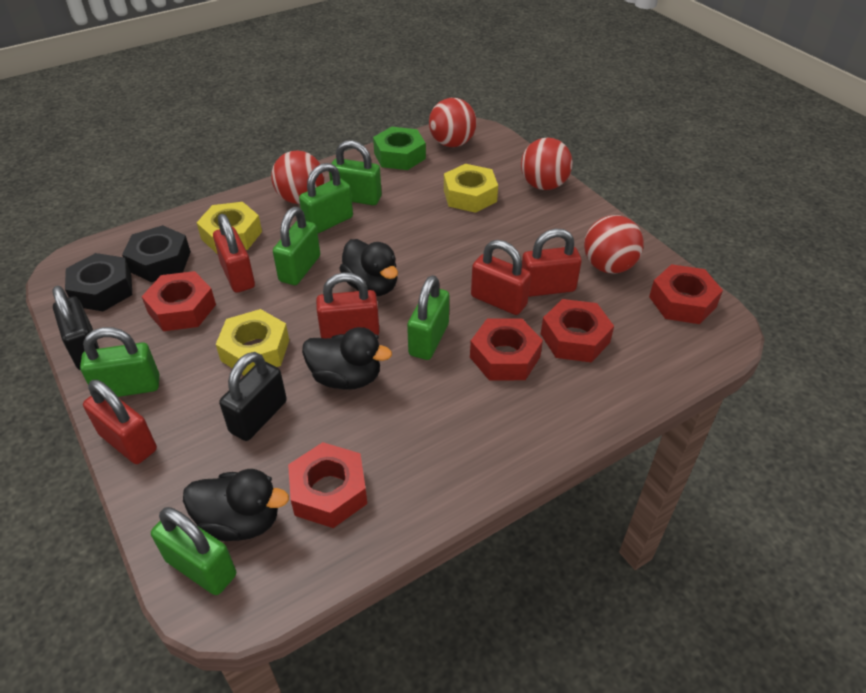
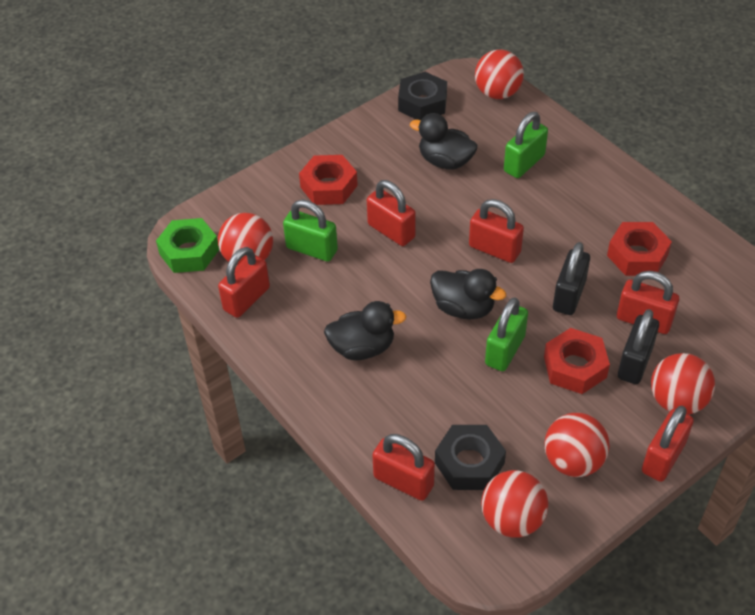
green padlock: 6 -> 3
red ball: 4 -> 5
red nut: 5 -> 3
red padlock: 5 -> 6
yellow nut: 3 -> 0

